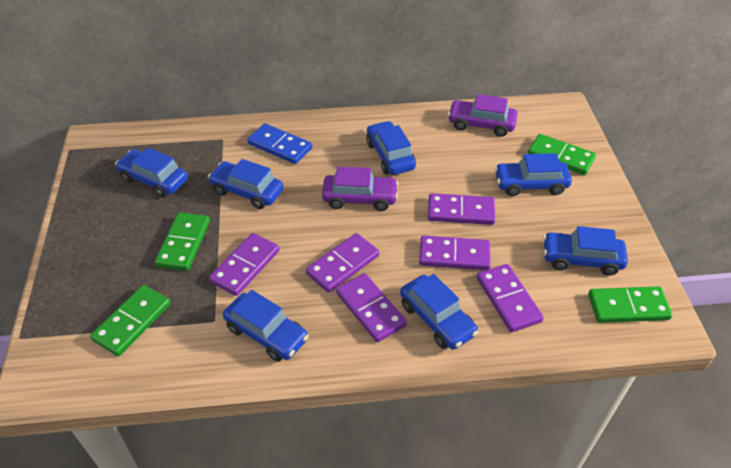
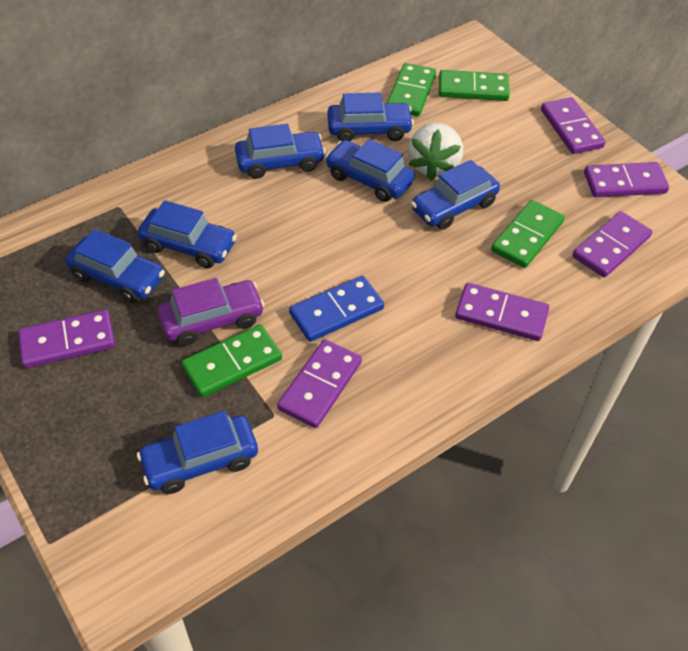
purple car: 2 -> 1
white strawberry: 0 -> 1

